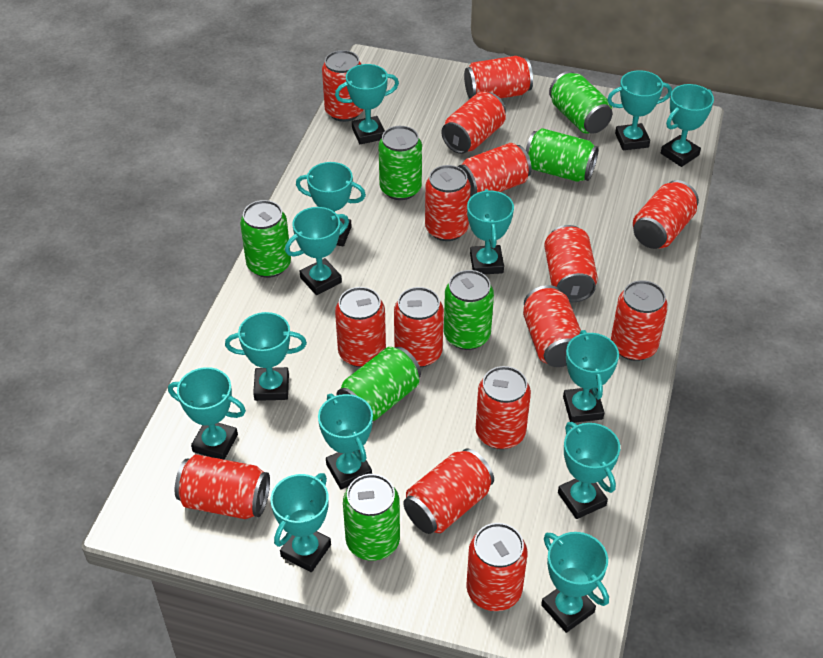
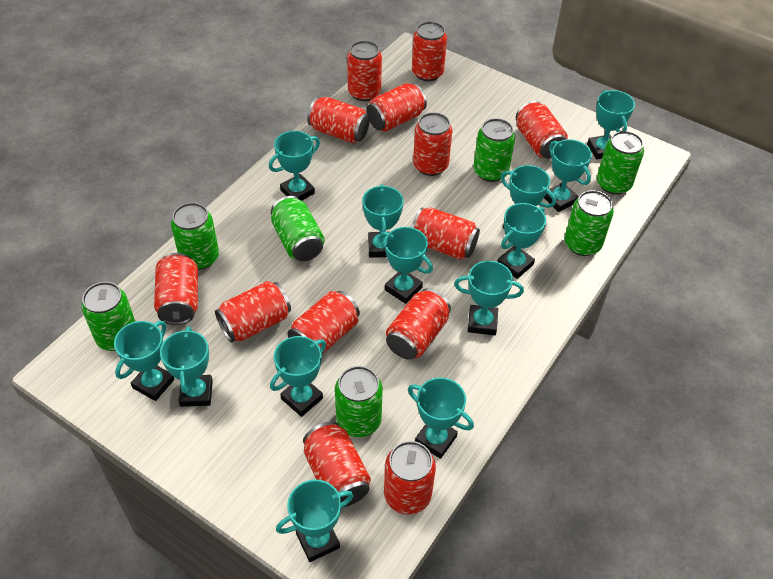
red can: 15 -> 13

